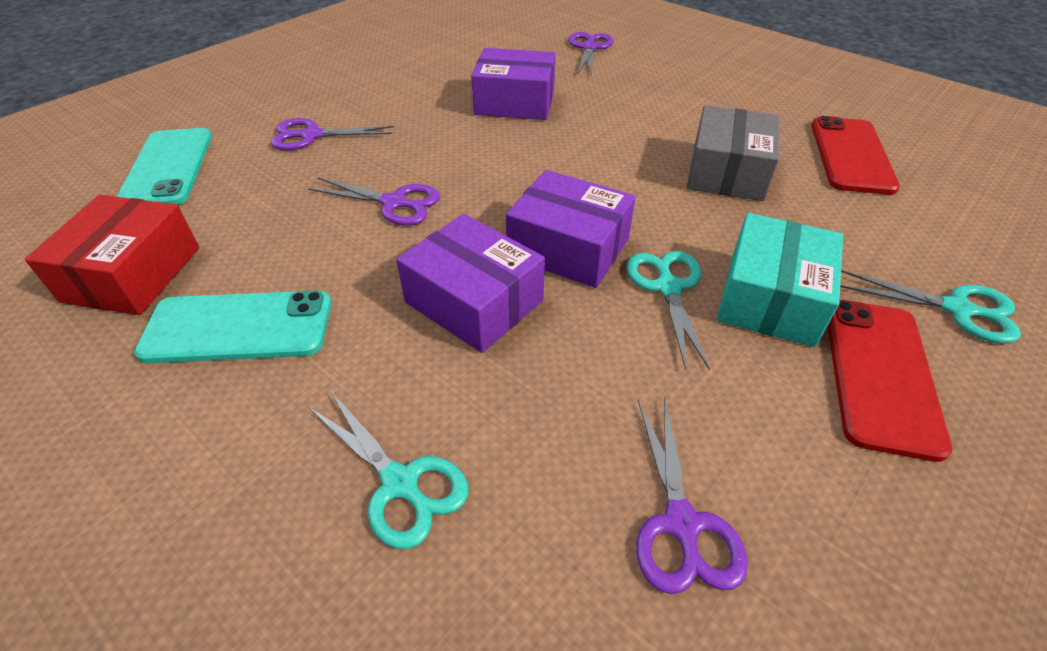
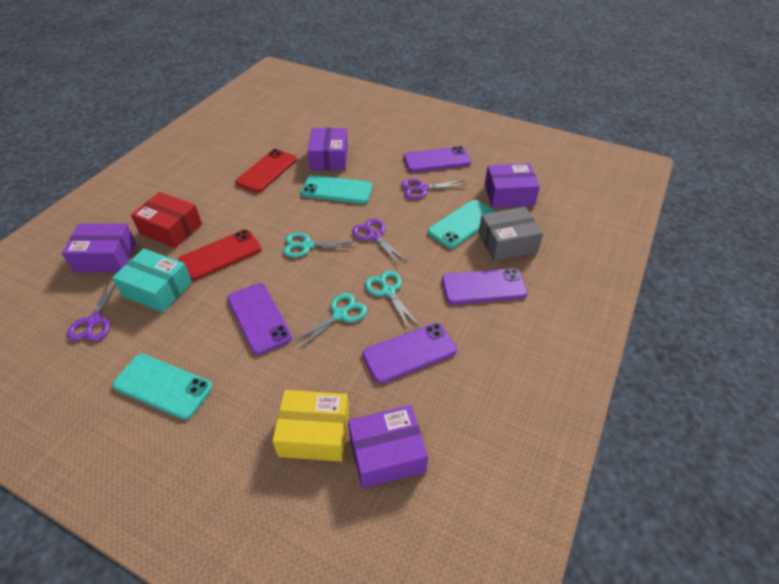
purple box: 3 -> 4
purple phone: 0 -> 4
purple scissors: 4 -> 3
turquoise phone: 2 -> 3
yellow box: 0 -> 1

